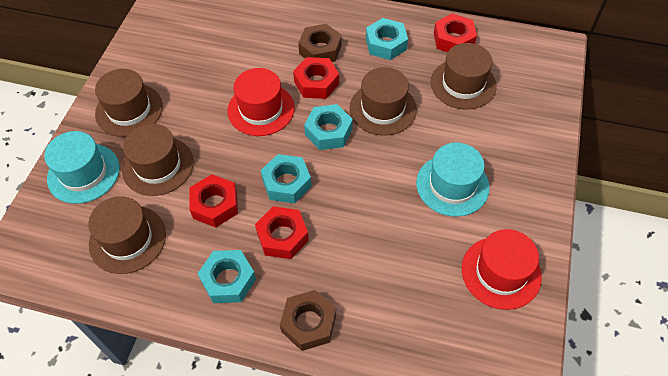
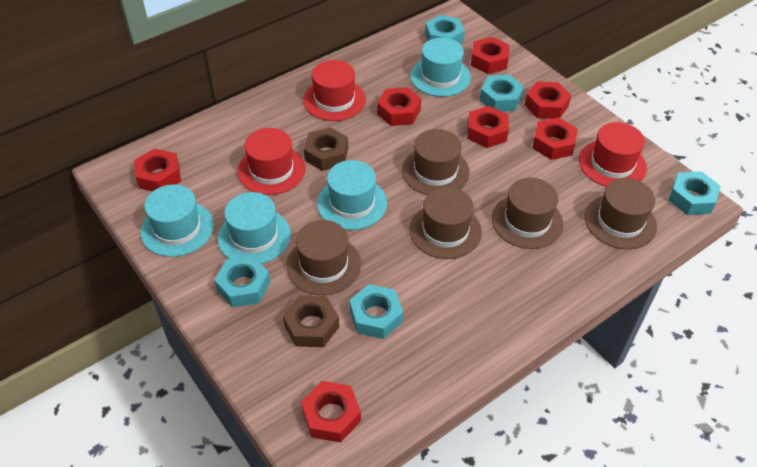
red hat: 2 -> 3
red nut: 4 -> 7
turquoise hat: 2 -> 4
turquoise nut: 4 -> 5

